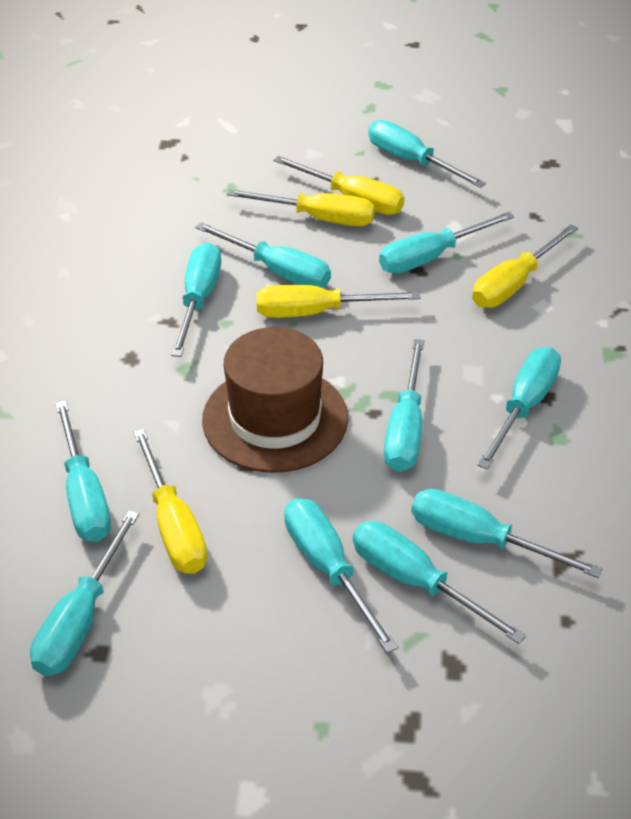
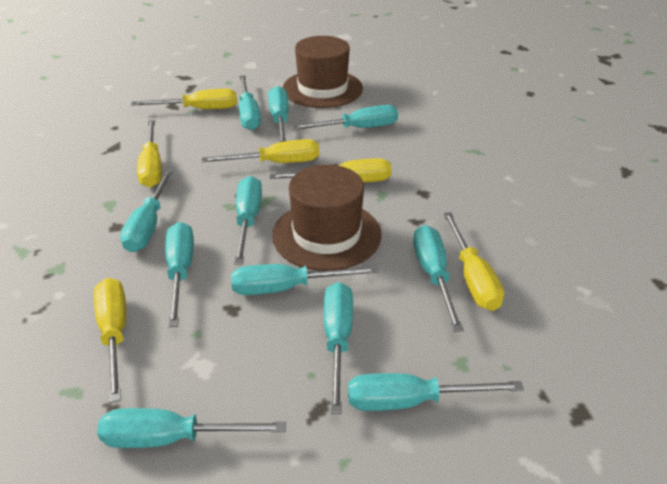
brown hat: 1 -> 2
yellow screwdriver: 5 -> 6

